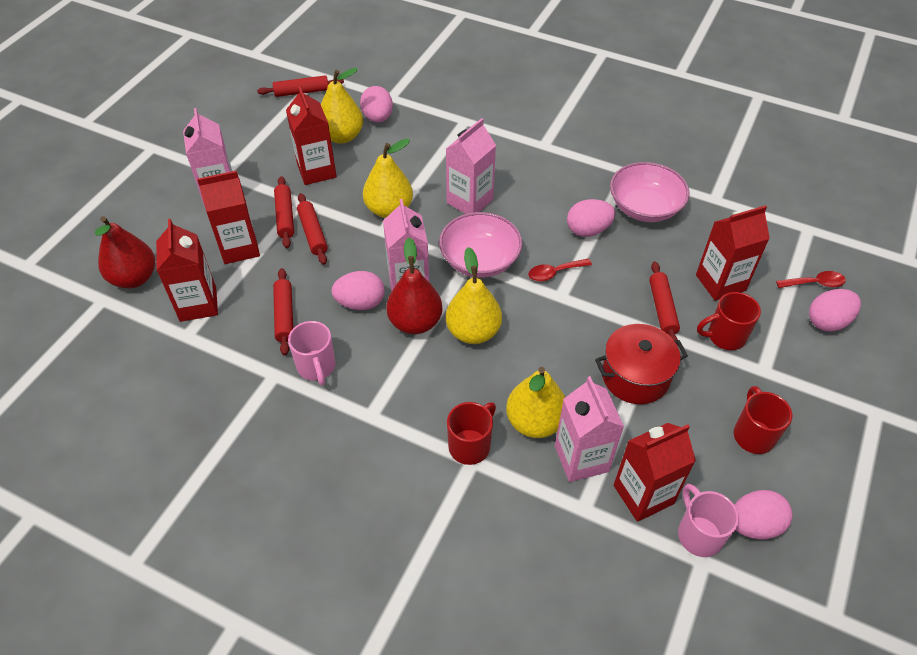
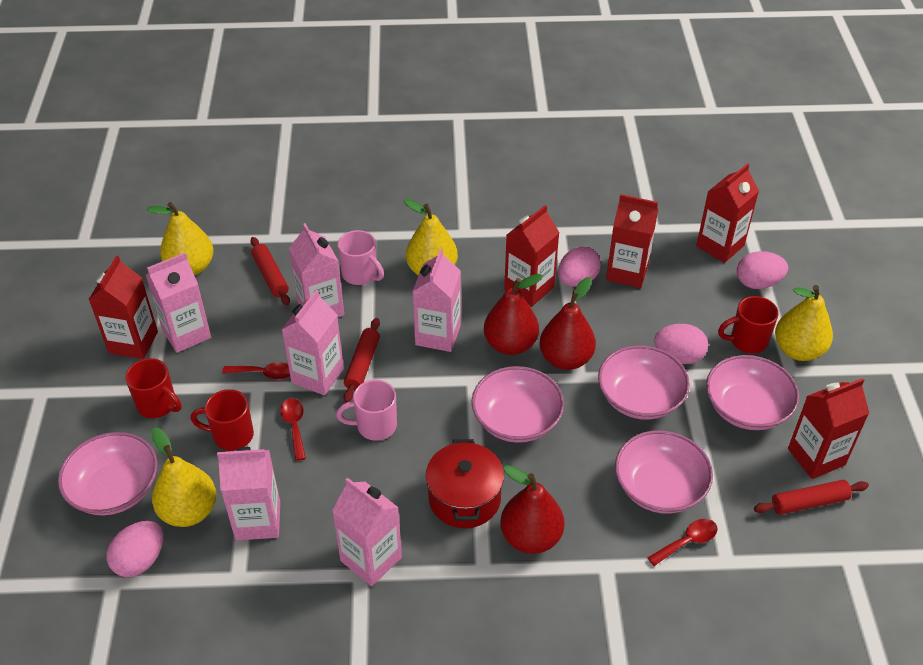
pink bowl: 2 -> 5
pink carton: 4 -> 6
pink egg: 5 -> 4
red pear: 2 -> 3
red rolling pin: 5 -> 3
red spoon: 2 -> 3

